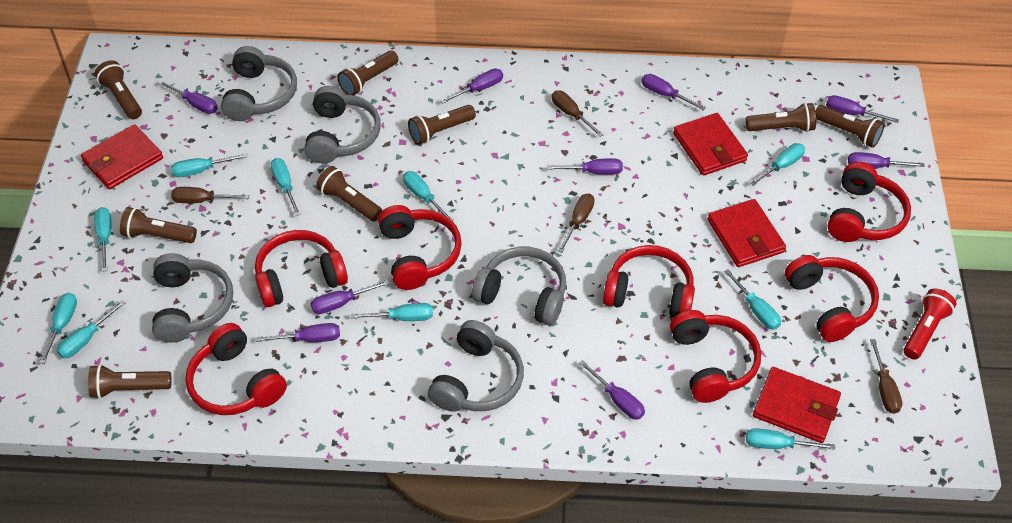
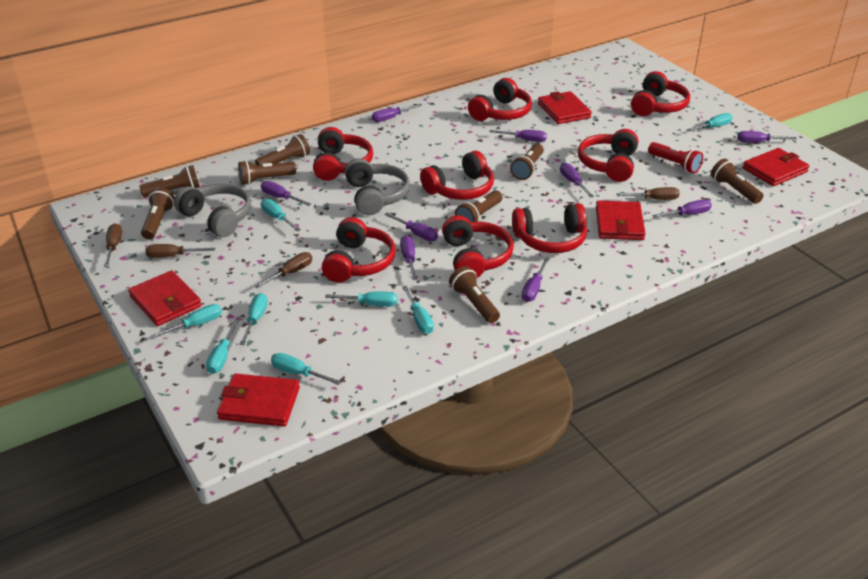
grey headphones: 5 -> 2
red headphones: 7 -> 8
red wallet: 4 -> 5
turquoise screwdriver: 10 -> 8

